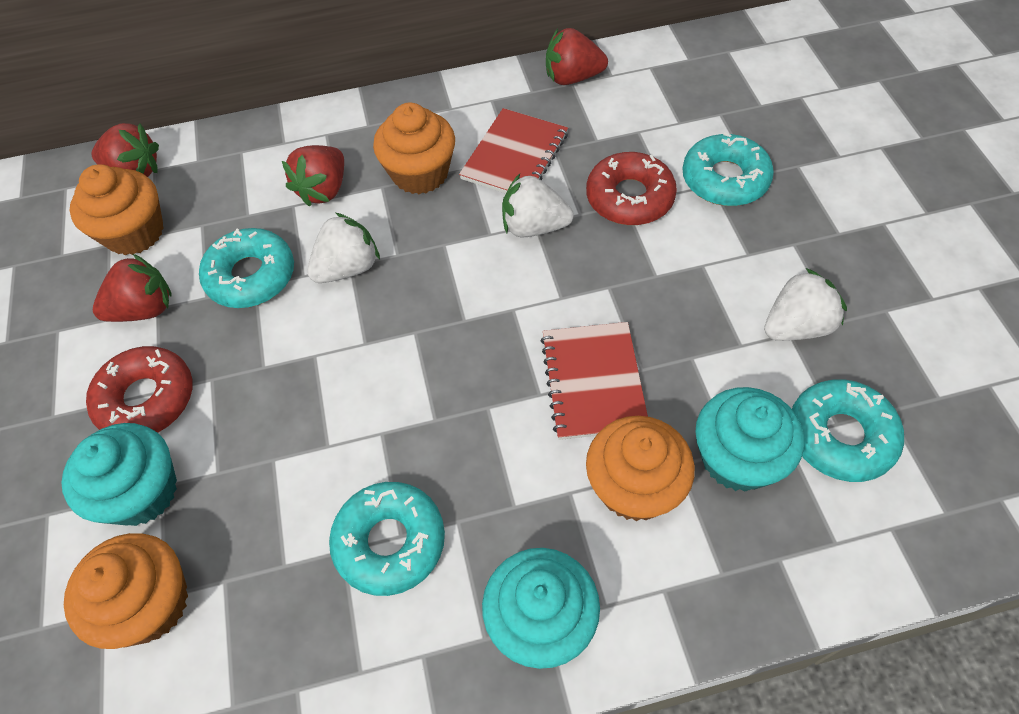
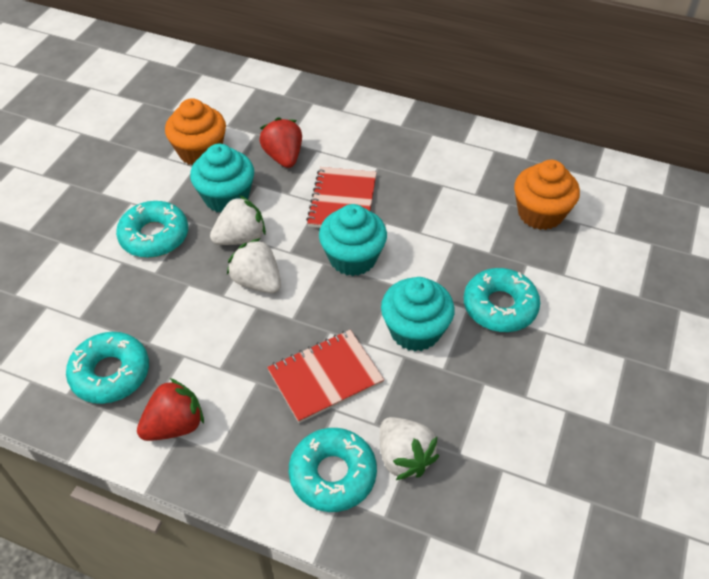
orange cupcake: 4 -> 2
red donut: 2 -> 0
red strawberry: 4 -> 2

